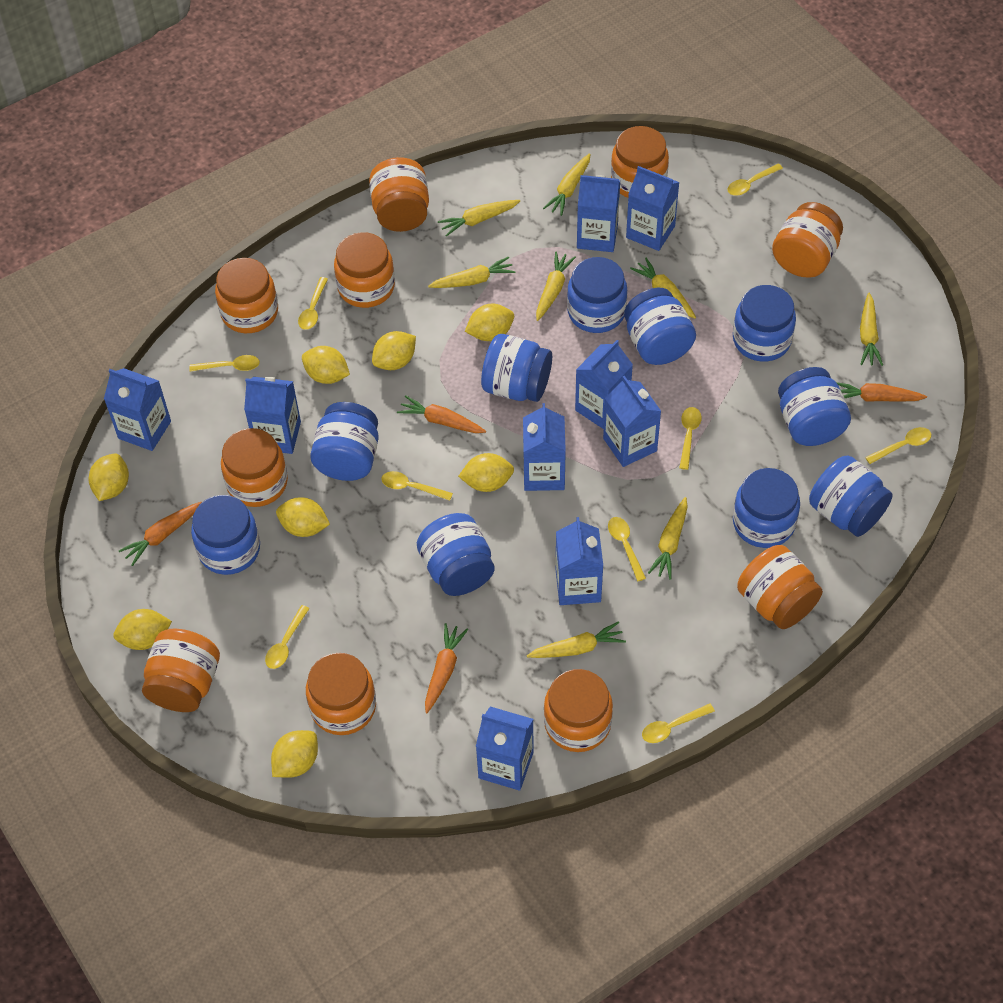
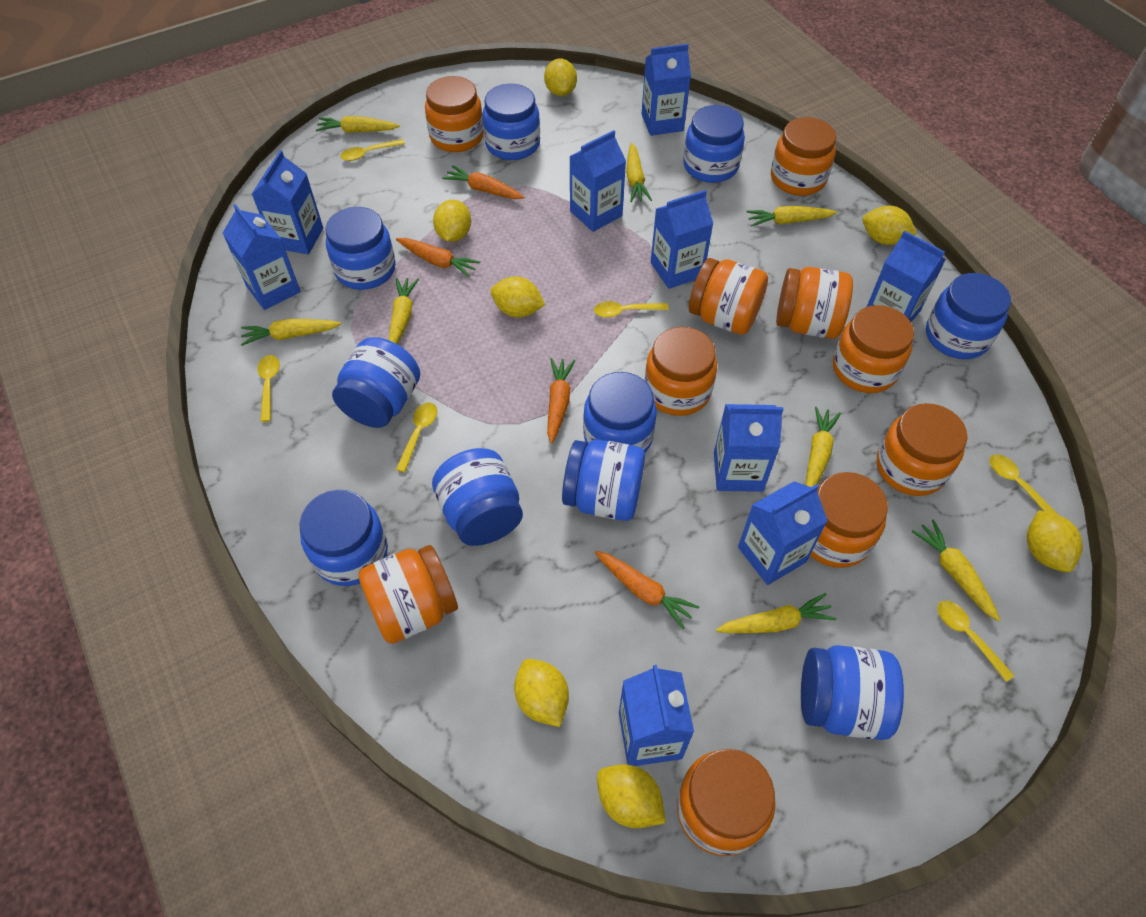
yellow lemon: 8 -> 7
yellow spoon: 9 -> 6

